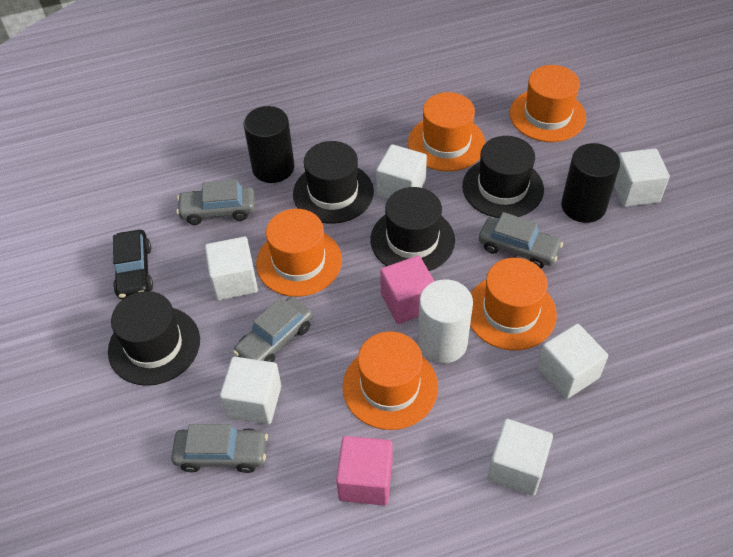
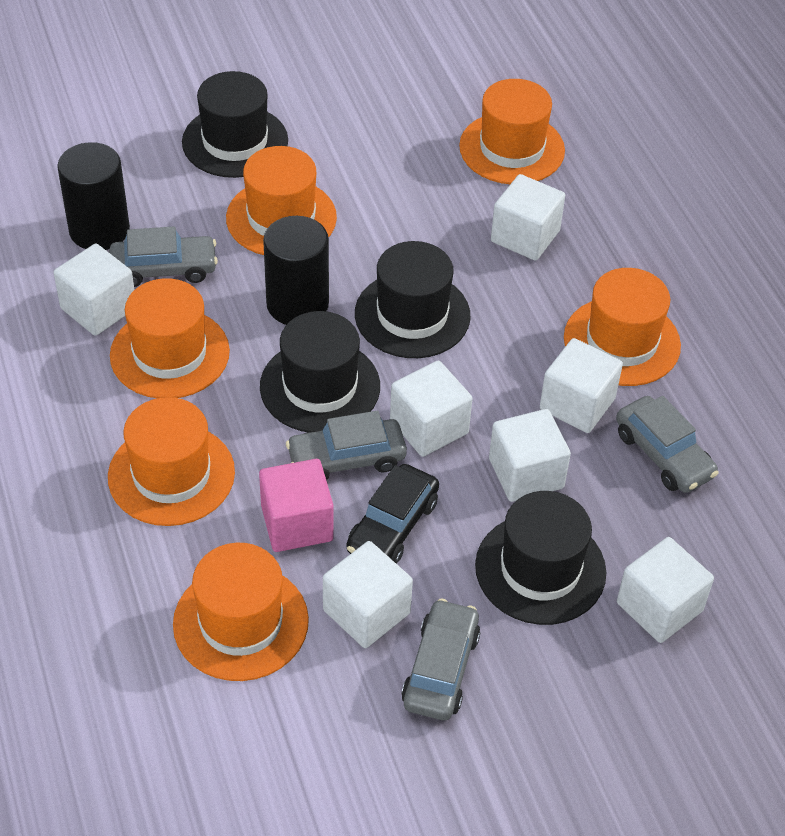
orange hat: 5 -> 6
pink cube: 2 -> 1
white cube: 6 -> 7
white cylinder: 1 -> 0

